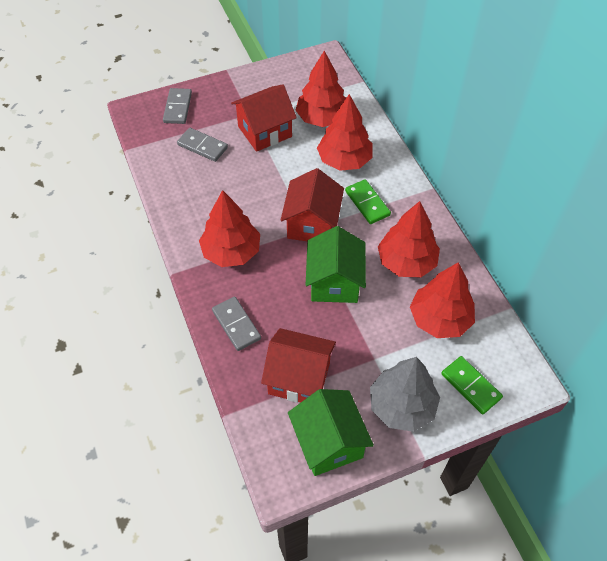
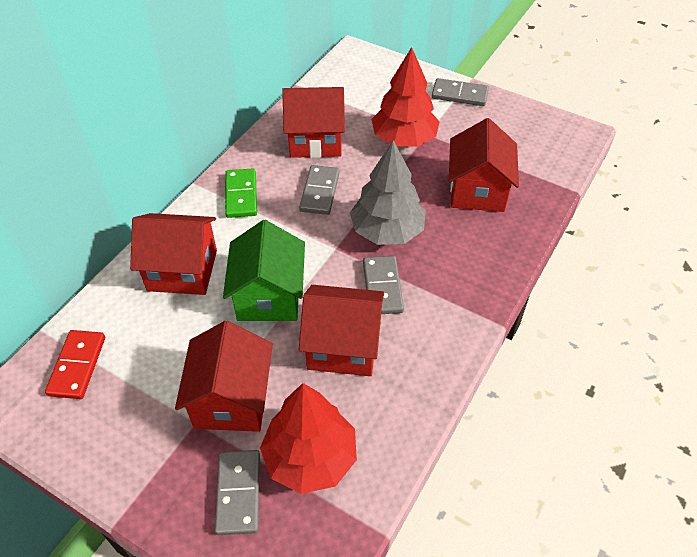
green domino: 2 -> 1
green house: 2 -> 1
grey domino: 3 -> 4
red domino: 0 -> 1
red house: 3 -> 5
red tree: 5 -> 2

